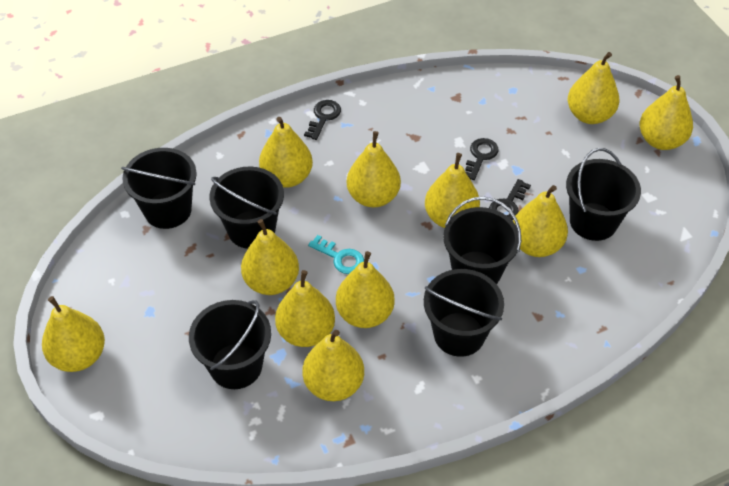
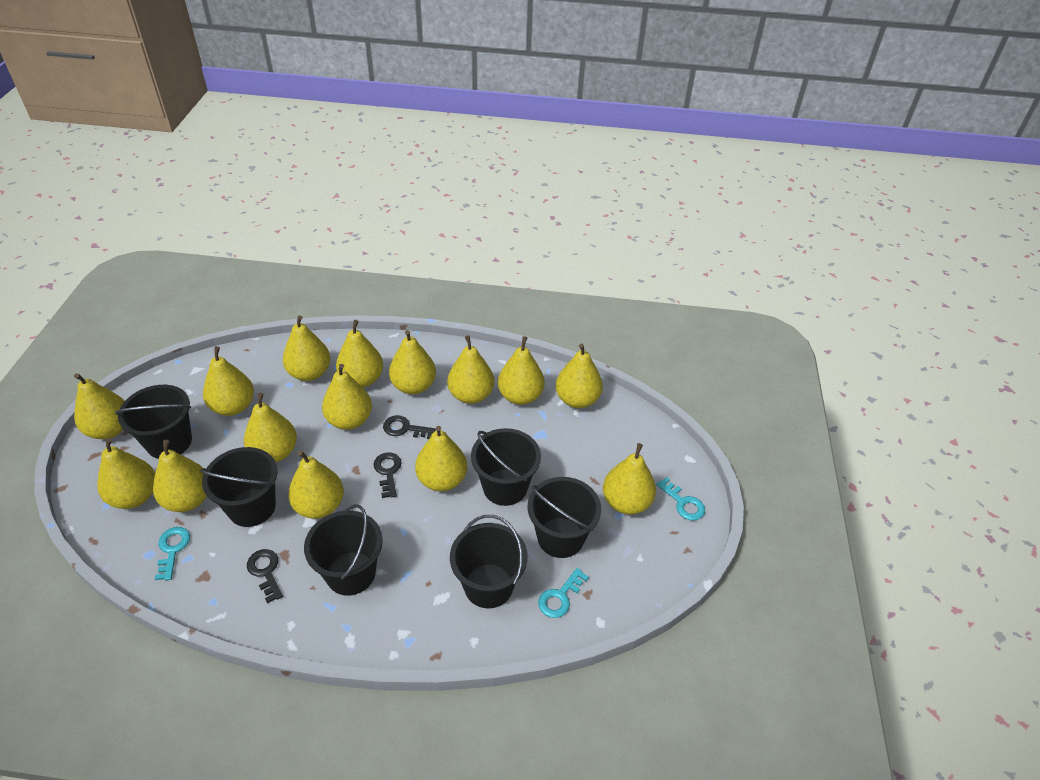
turquoise key: 1 -> 3
yellow pear: 11 -> 15

